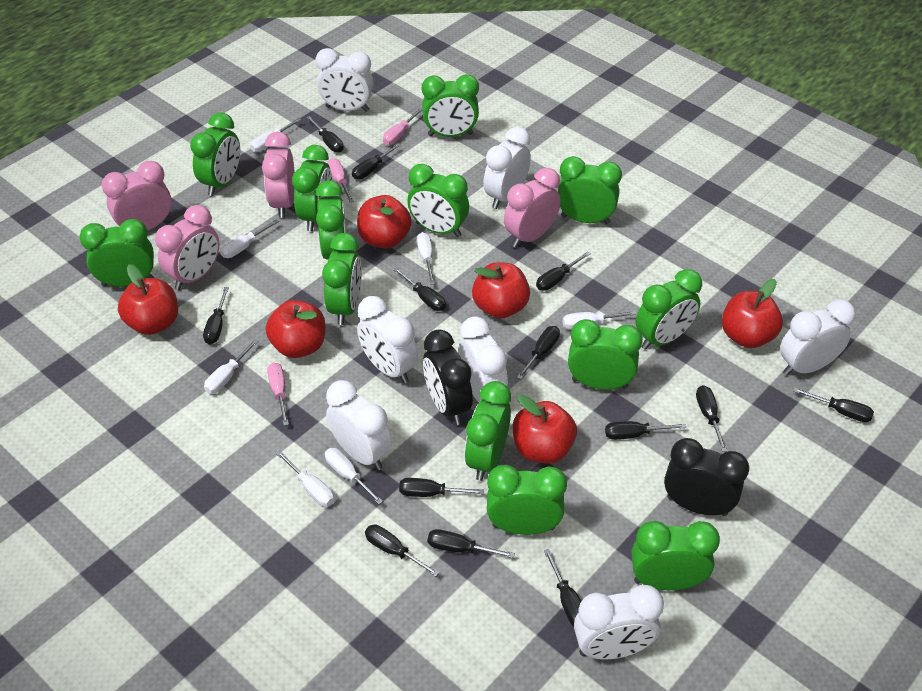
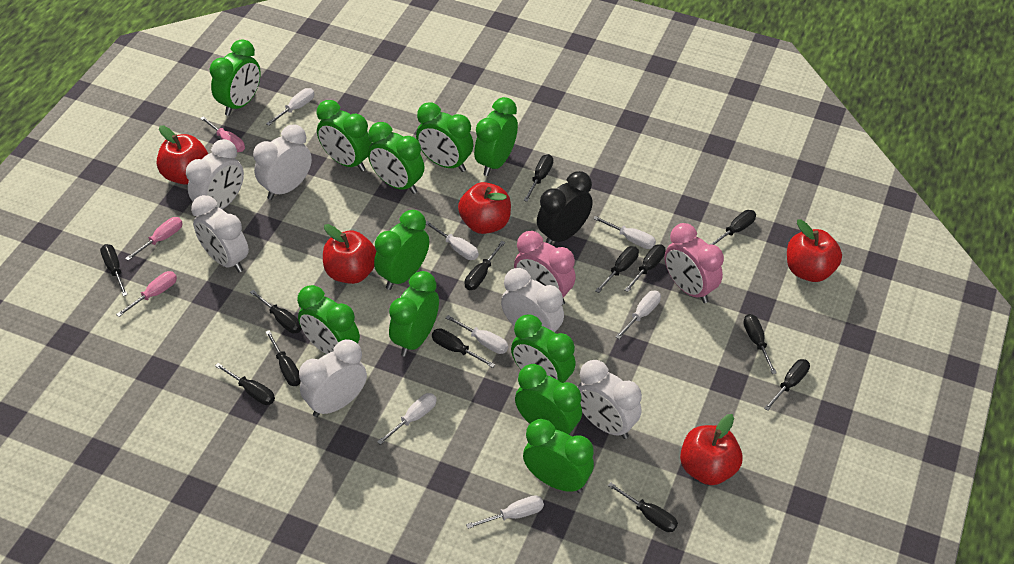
black clock: 2 -> 1
green clock: 13 -> 11
pink clock: 4 -> 2
red apple: 6 -> 5
white clock: 7 -> 6

